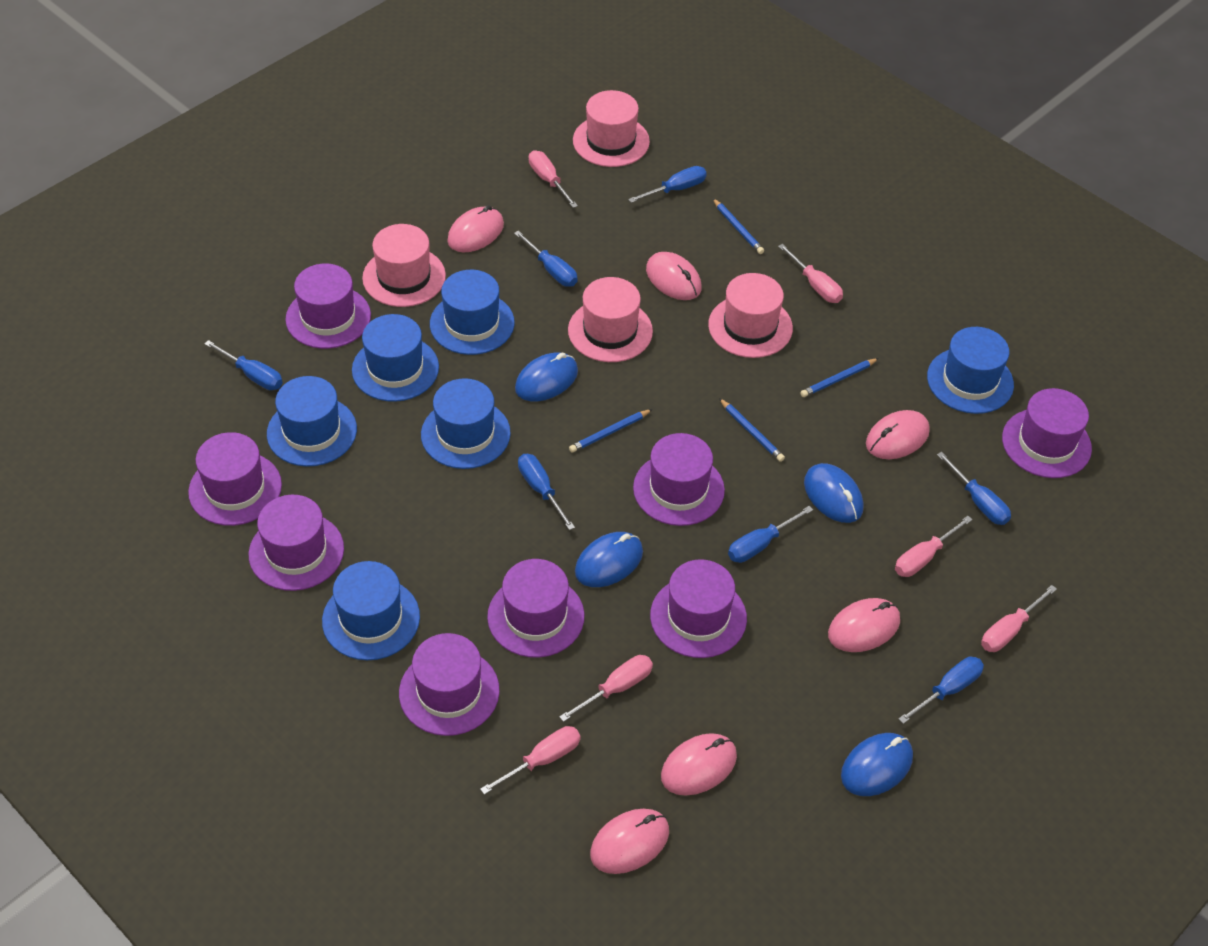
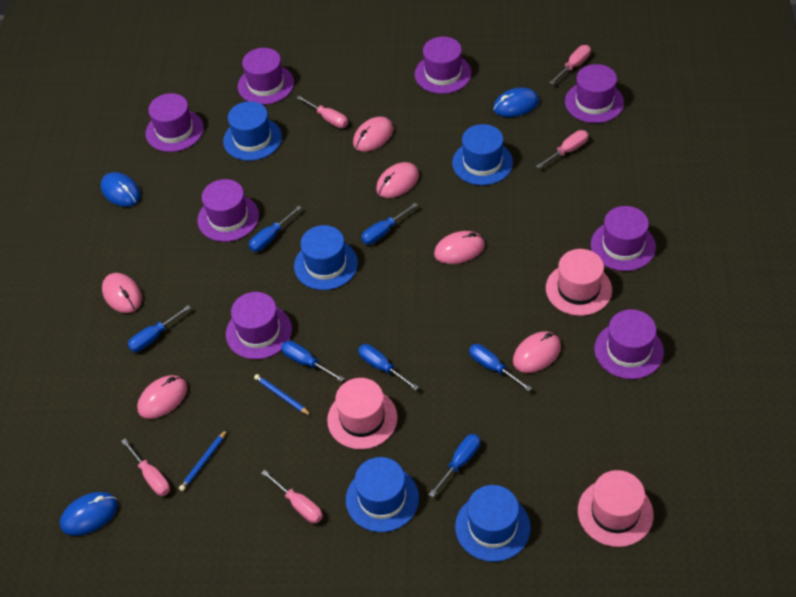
blue hat: 6 -> 5
blue mouse: 4 -> 3
blue pencil: 4 -> 2
pink hat: 4 -> 3
pink screwdriver: 6 -> 5

